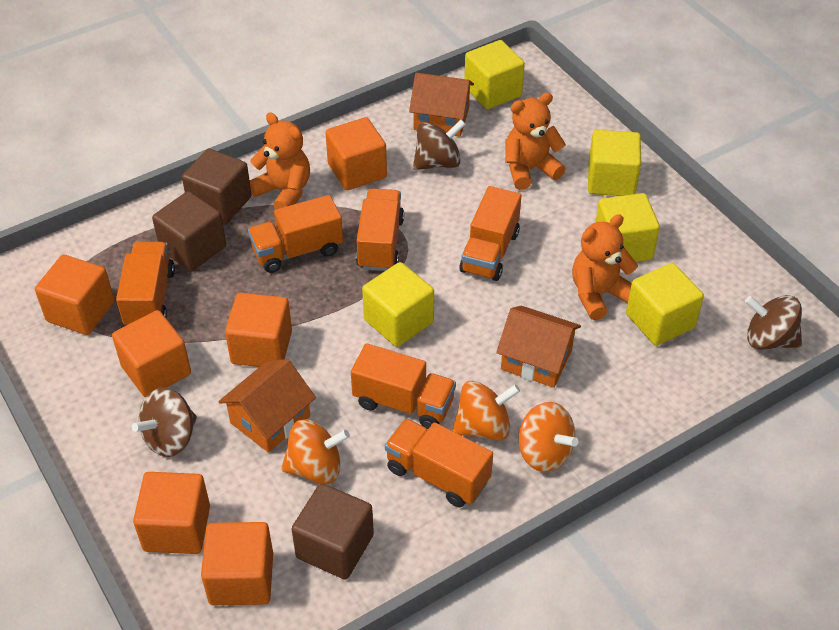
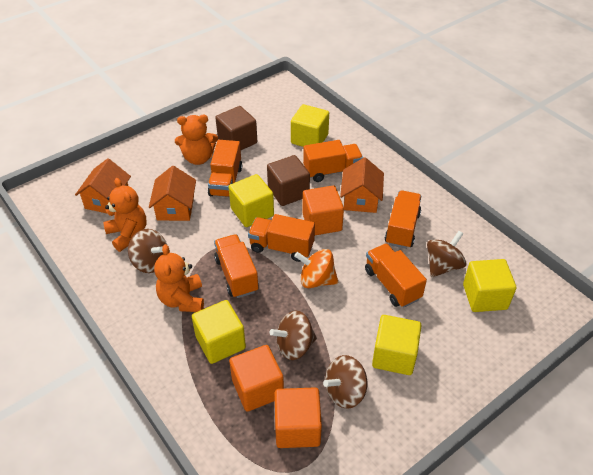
brown cube: 3 -> 2
brown spinning top: 3 -> 4
orange cube: 6 -> 3
orange spinning top: 3 -> 1

